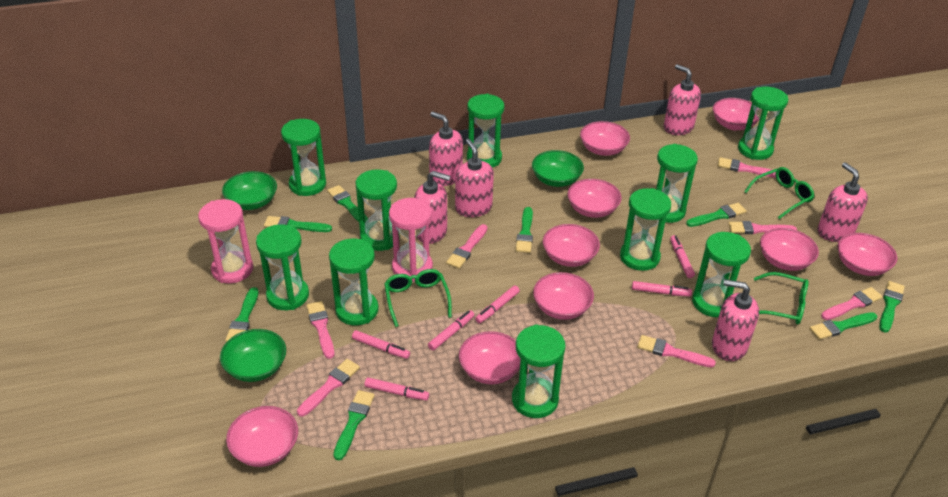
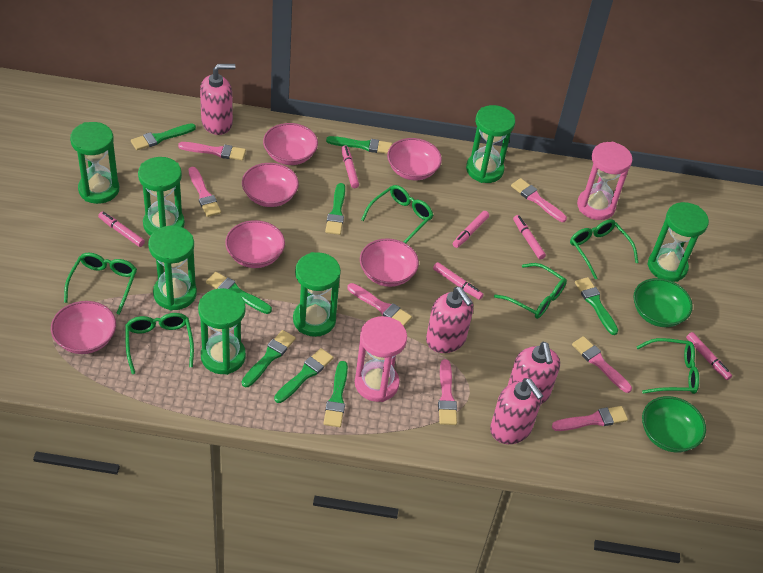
green bowl: 3 -> 2
green glasses: 3 -> 6
green hourglass: 10 -> 7
pink bowl: 9 -> 6
pink soap dispenser: 6 -> 4

